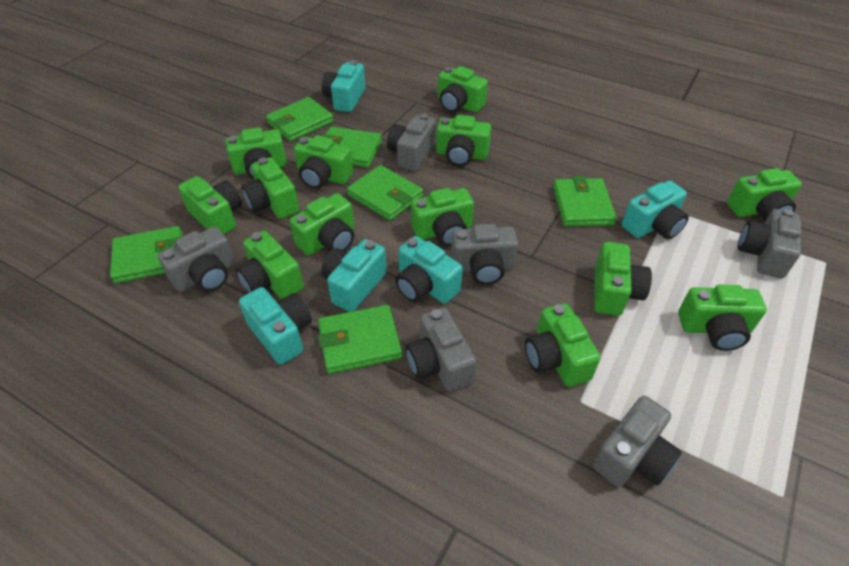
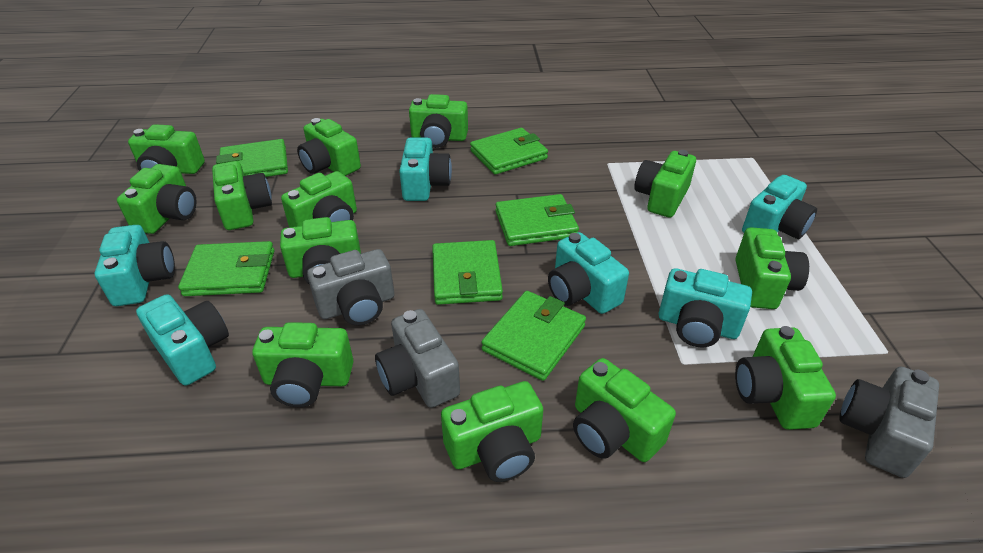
grey camera: 6 -> 3
turquoise camera: 5 -> 6

